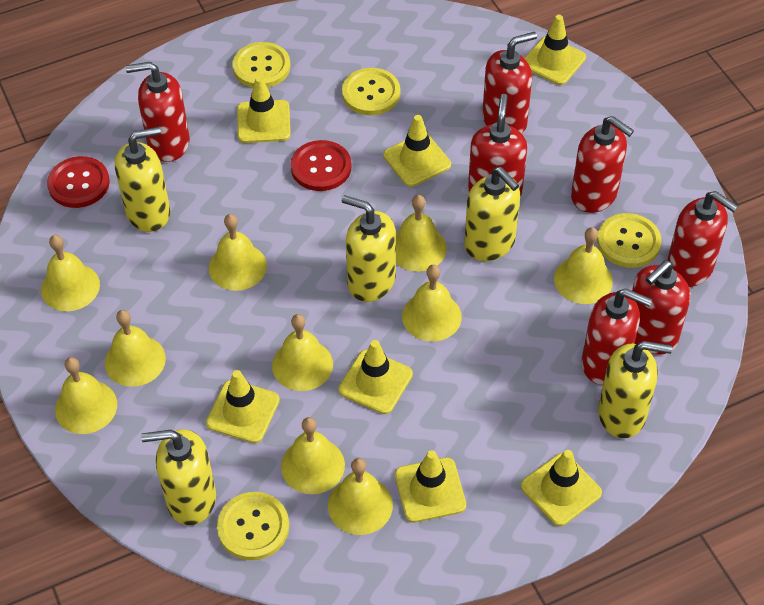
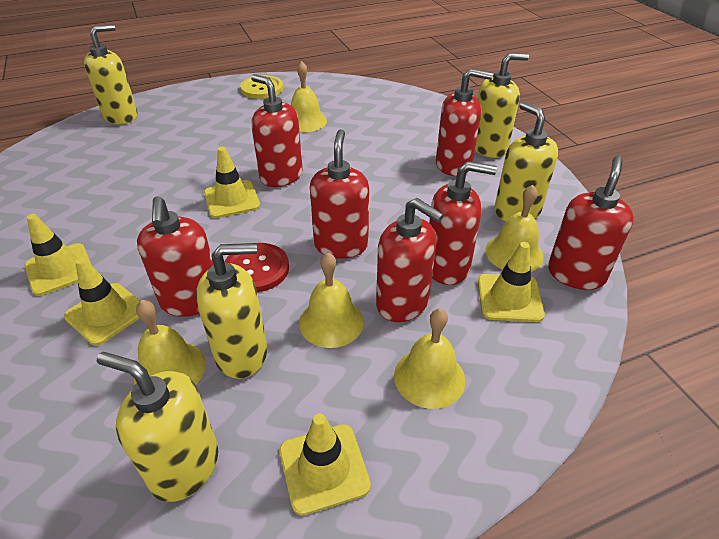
red button: 2 -> 1
yellow bell: 10 -> 5
yellow button: 4 -> 1
yellow traffic cone: 7 -> 5

